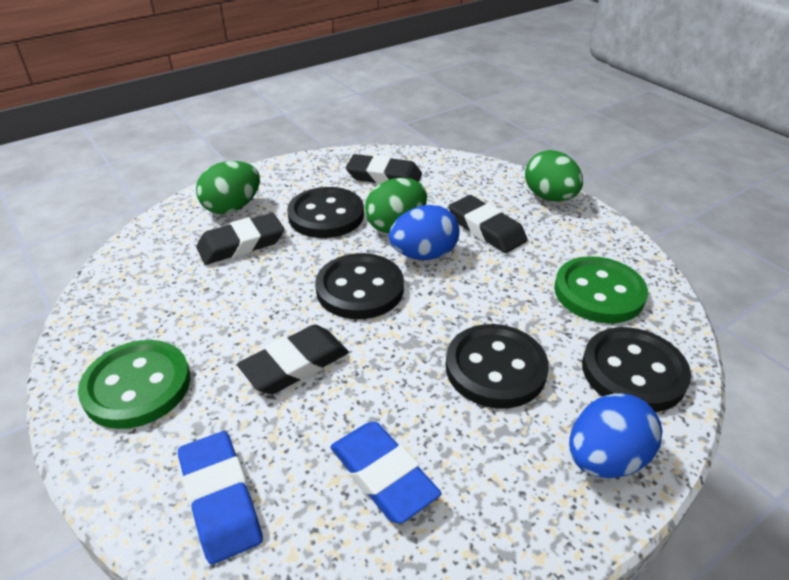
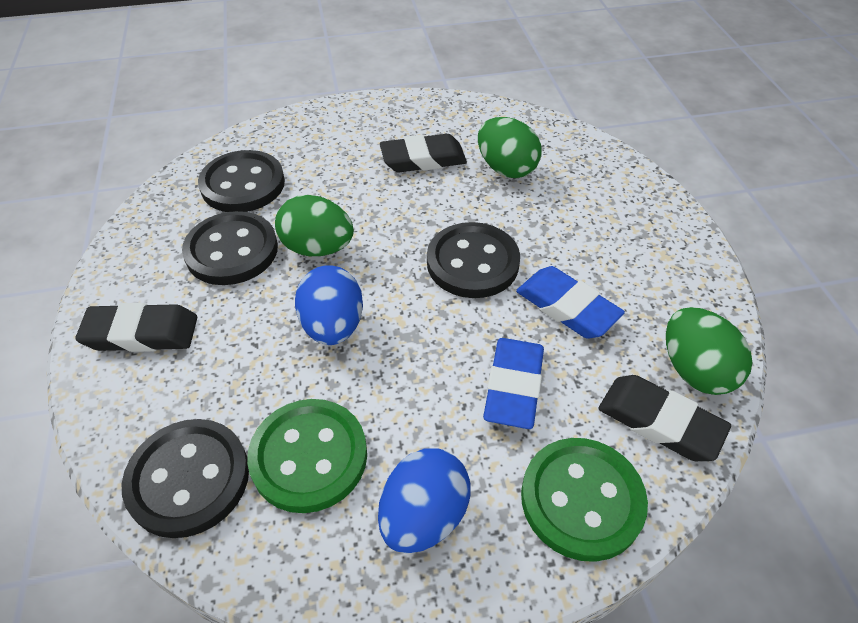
black eraser: 4 -> 3

